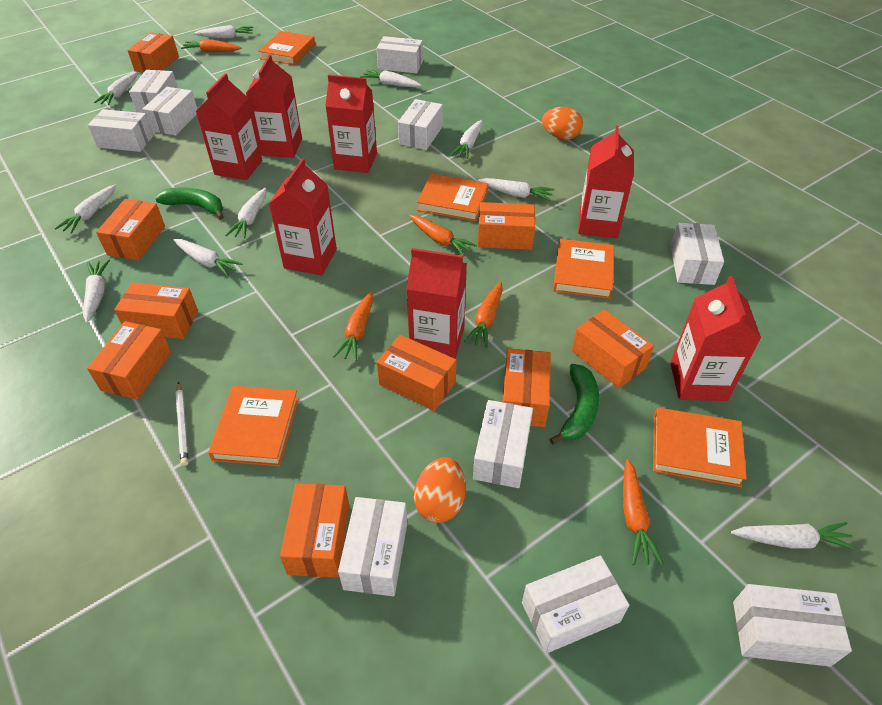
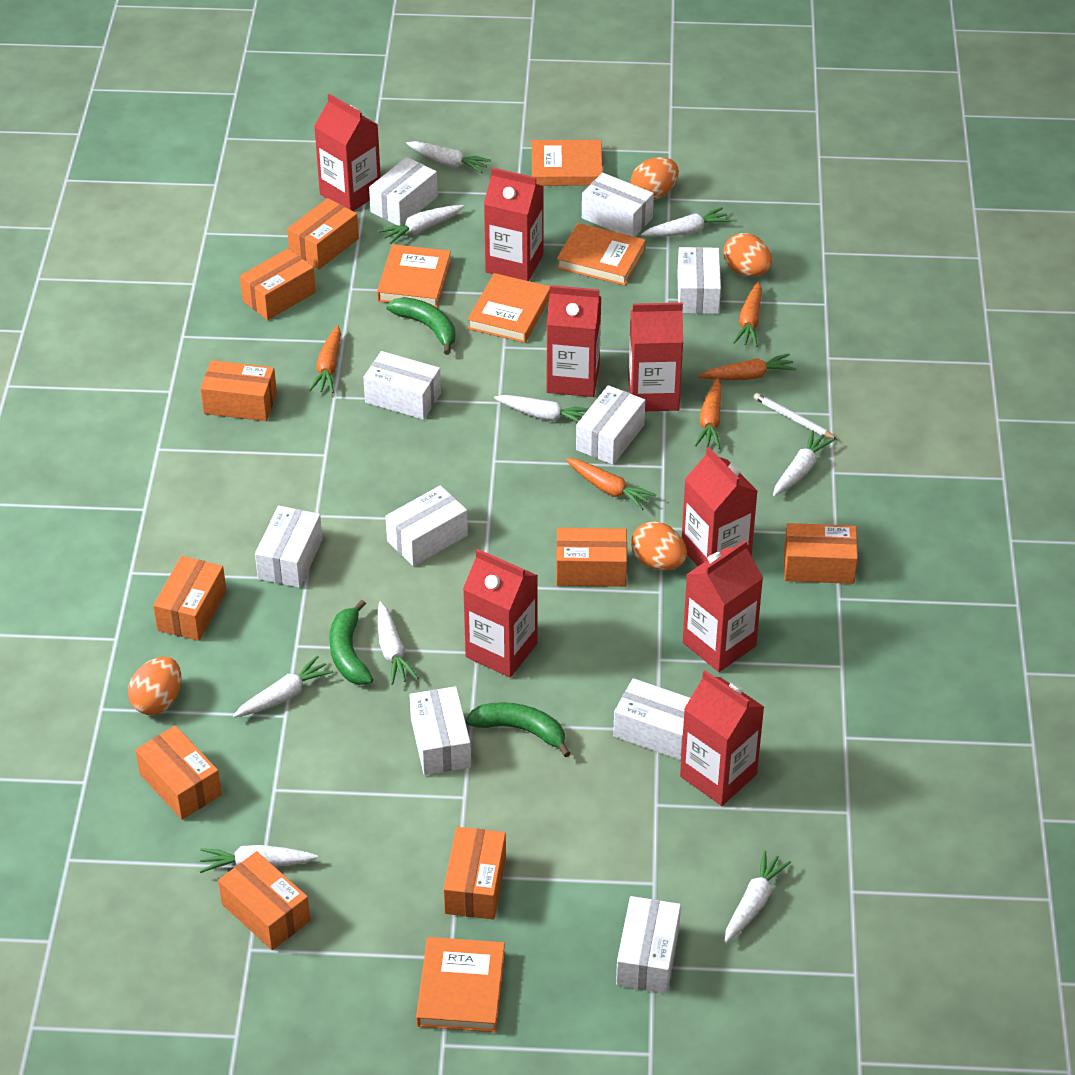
green banana: 2 -> 3
orange egg: 2 -> 4
red carton: 7 -> 8
white carrot: 10 -> 9

